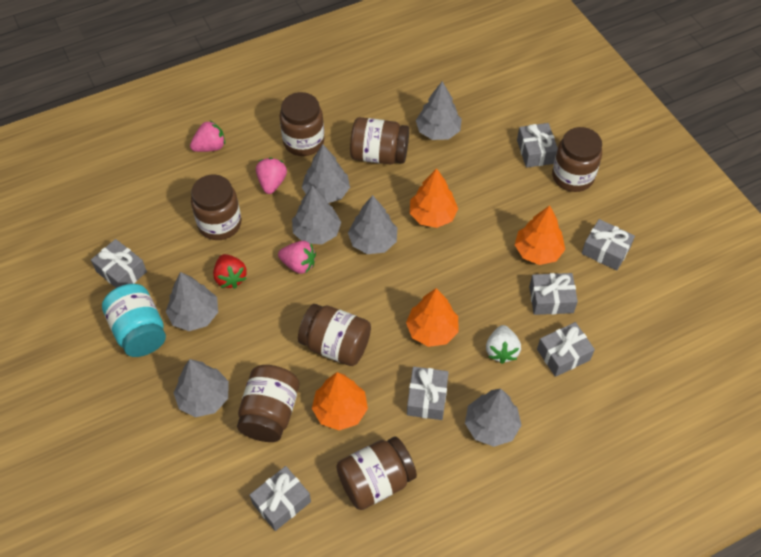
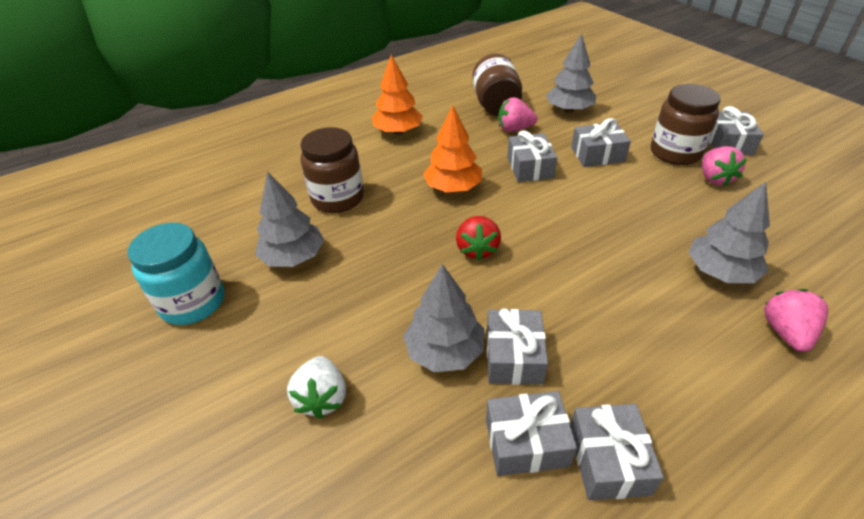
brown jar: 7 -> 3
grey gift: 7 -> 6
grey tree: 7 -> 4
orange tree: 4 -> 2

